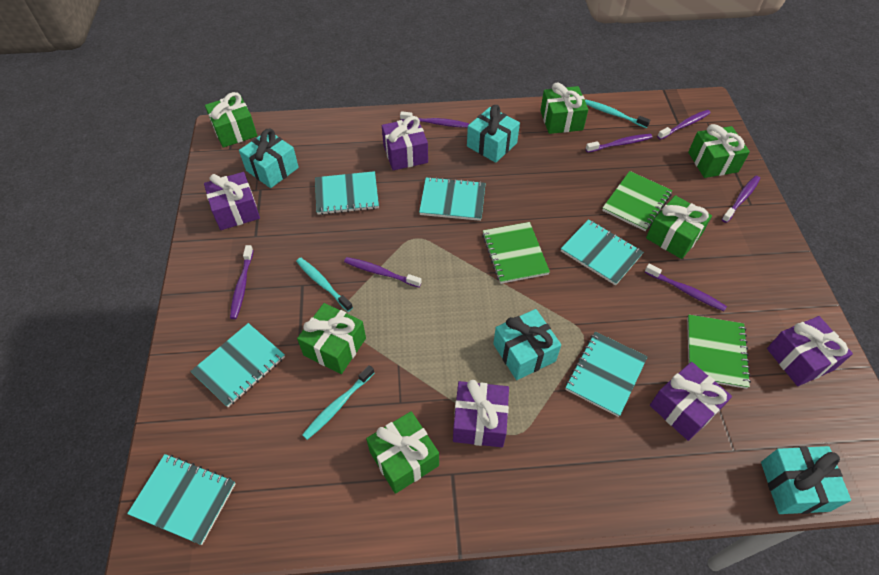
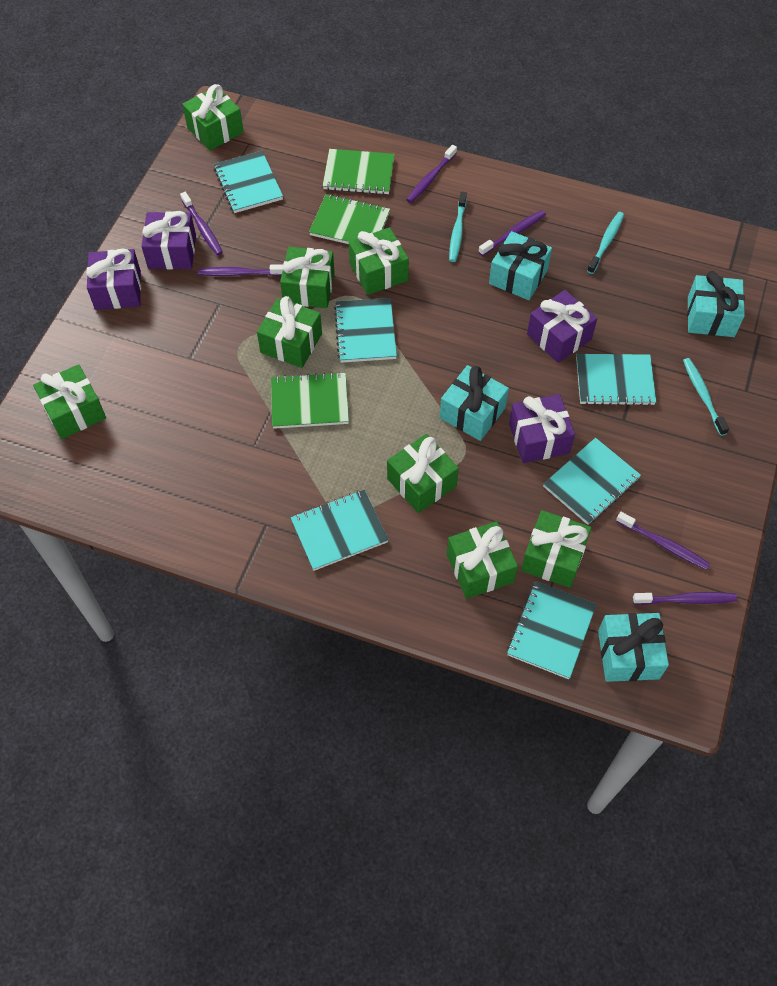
green gift: 6 -> 8
purple gift: 5 -> 4
purple toothbrush: 7 -> 6

